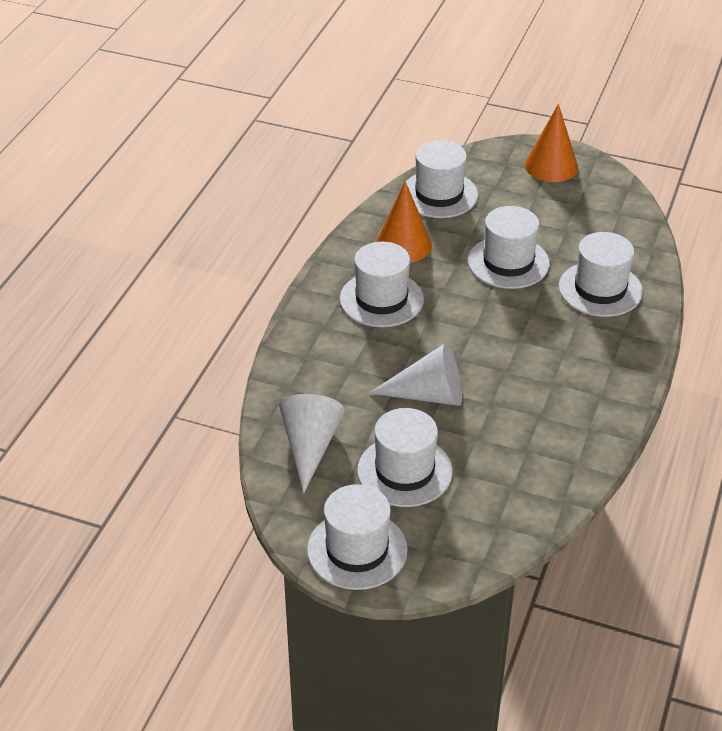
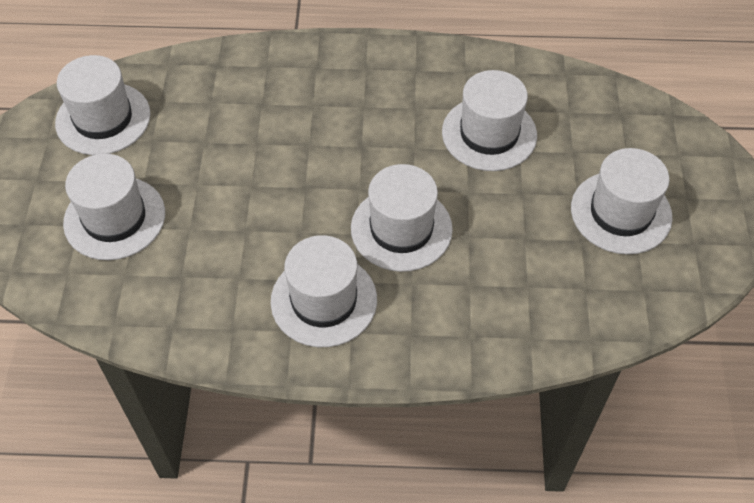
orange cone: 2 -> 0
white cone: 2 -> 0

